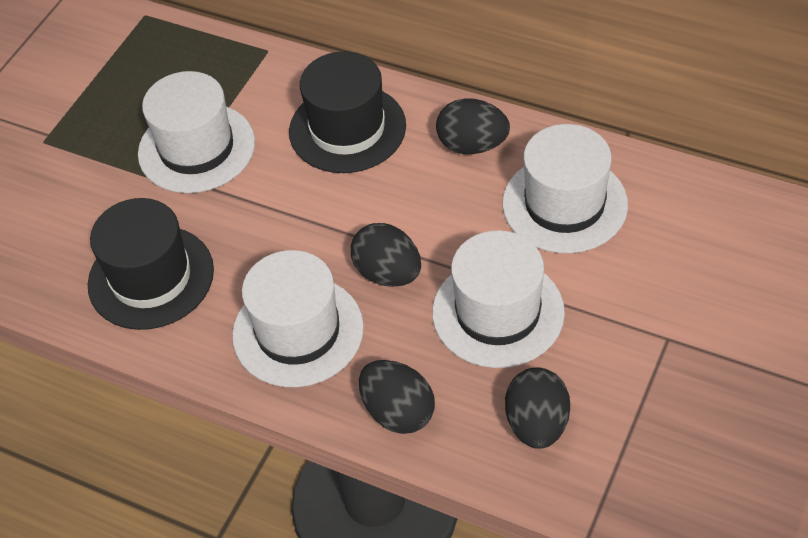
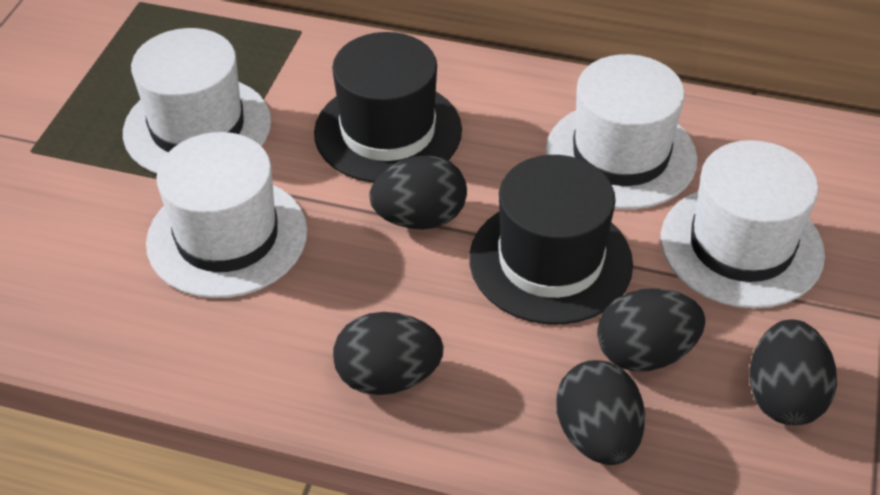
black egg: 4 -> 5

